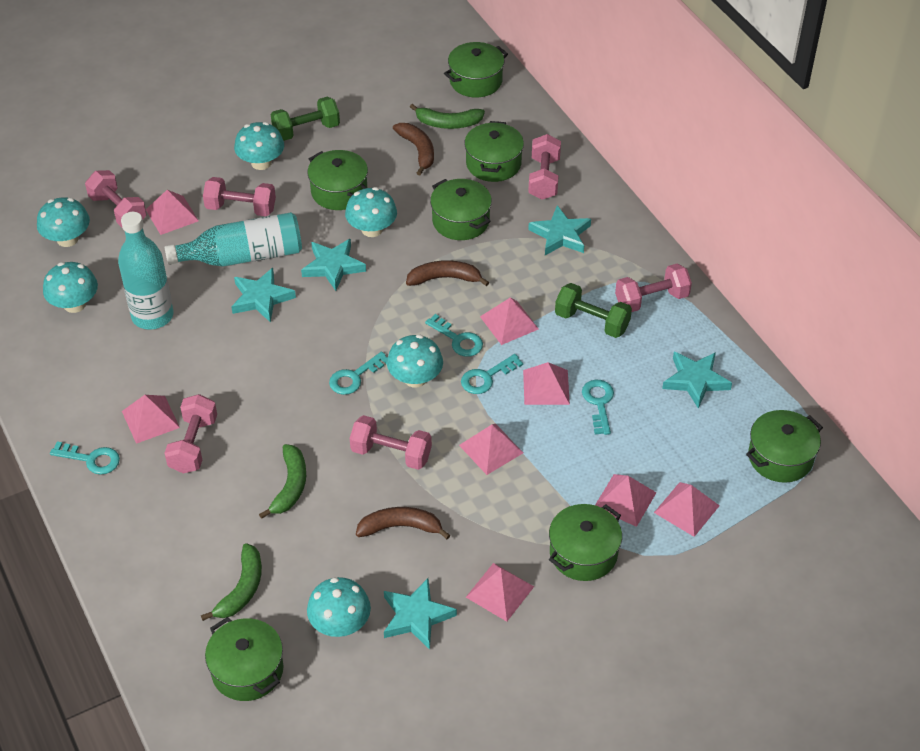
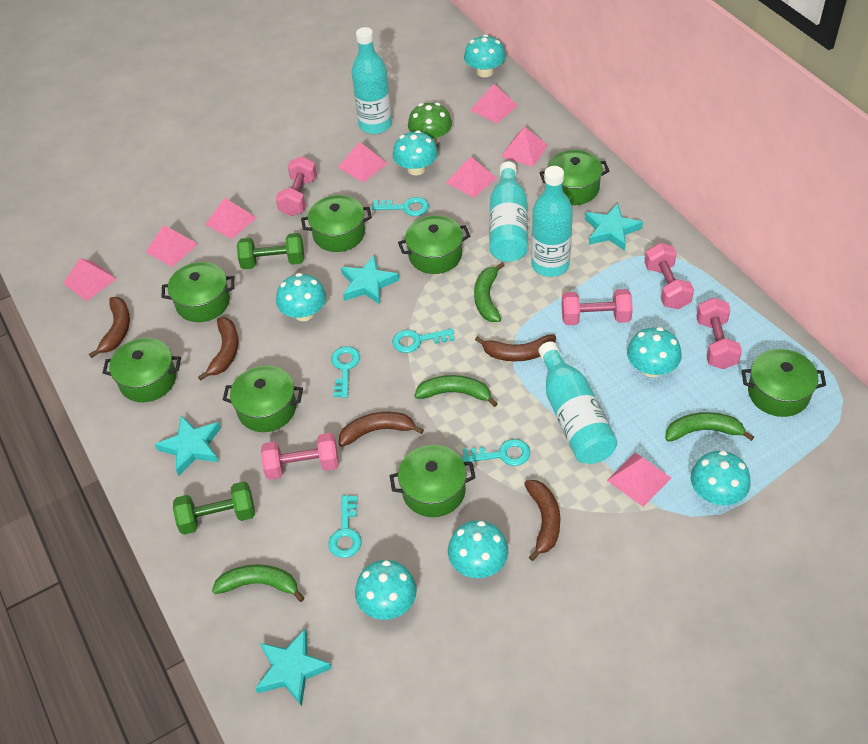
brown banana: 3 -> 5
green banana: 3 -> 4
green mushroom: 0 -> 1
green pot: 7 -> 8
pink dumbbell: 6 -> 5
turquoise bottle: 2 -> 4
turquoise mushroom: 6 -> 7
turquoise star: 5 -> 4

